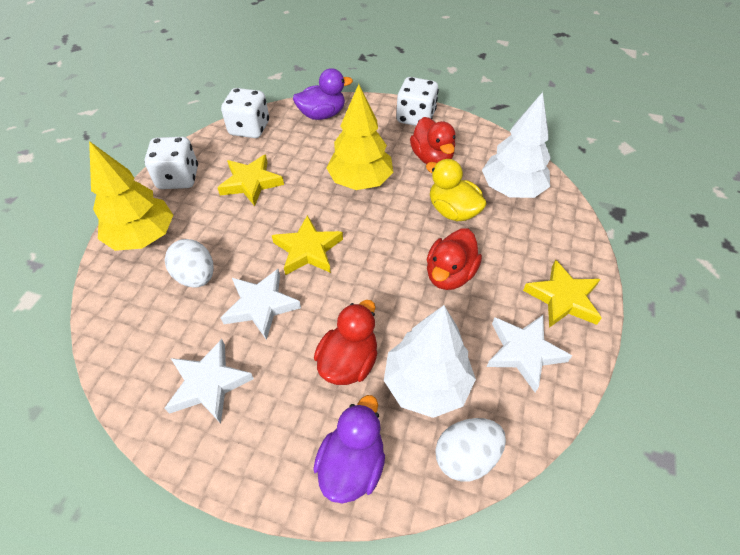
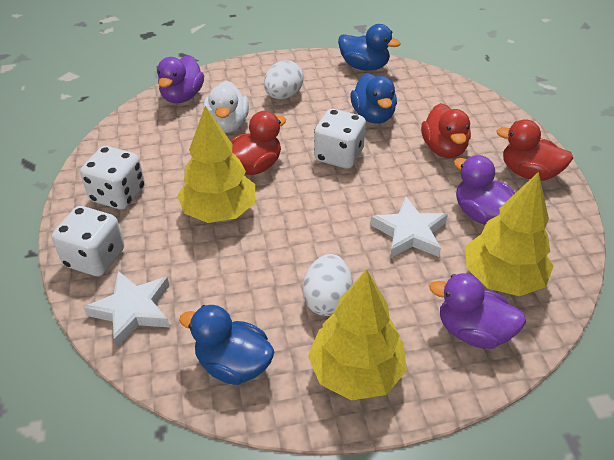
blue duck: 0 -> 3
purple duck: 2 -> 3
white duck: 0 -> 1
white star: 3 -> 2
white tree: 2 -> 0
yellow duck: 1 -> 0
yellow star: 3 -> 0
yellow tree: 2 -> 3

